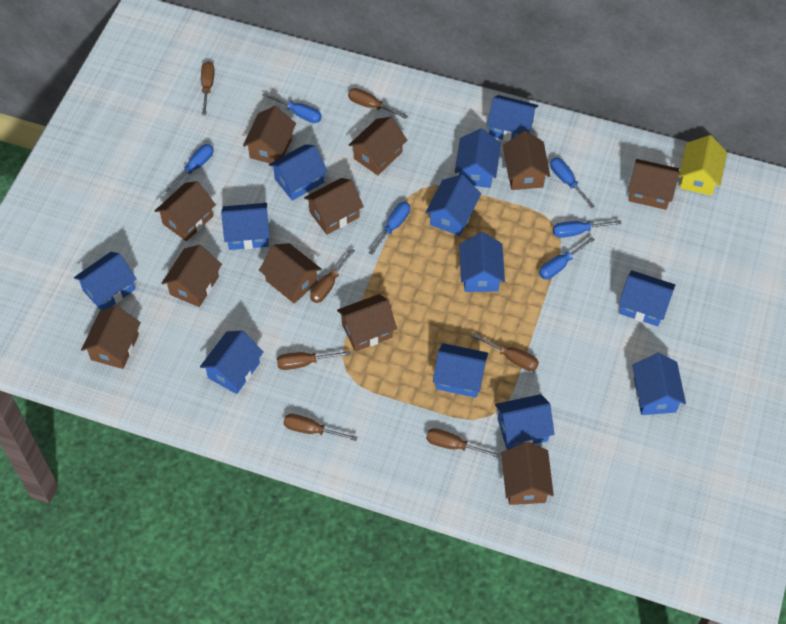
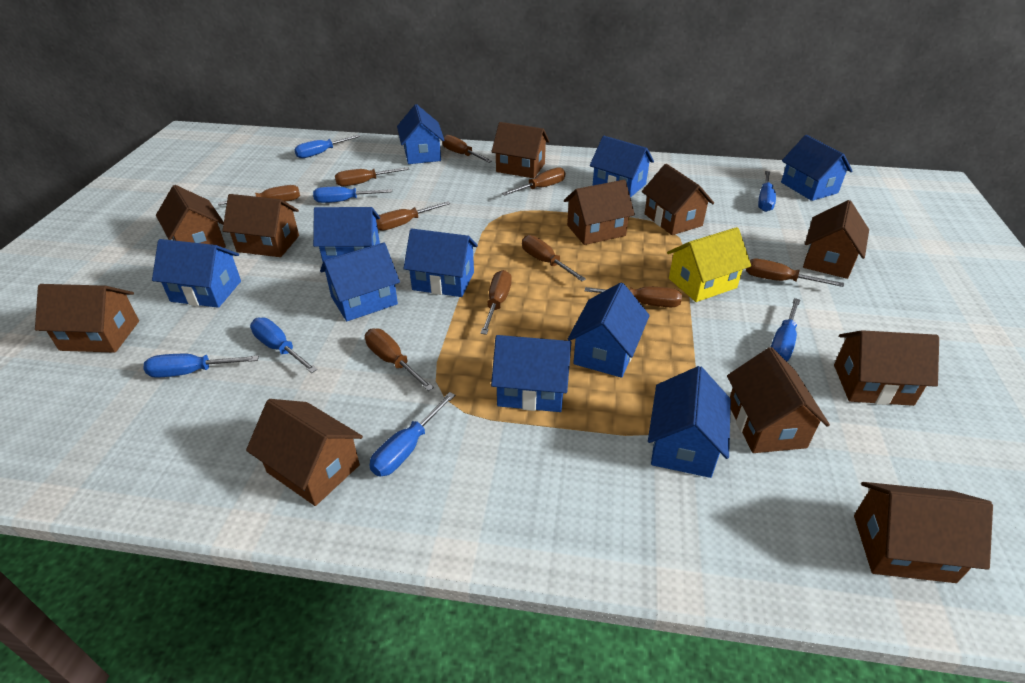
blue house: 12 -> 10
blue screwdriver: 6 -> 7
brown screwdriver: 7 -> 10

